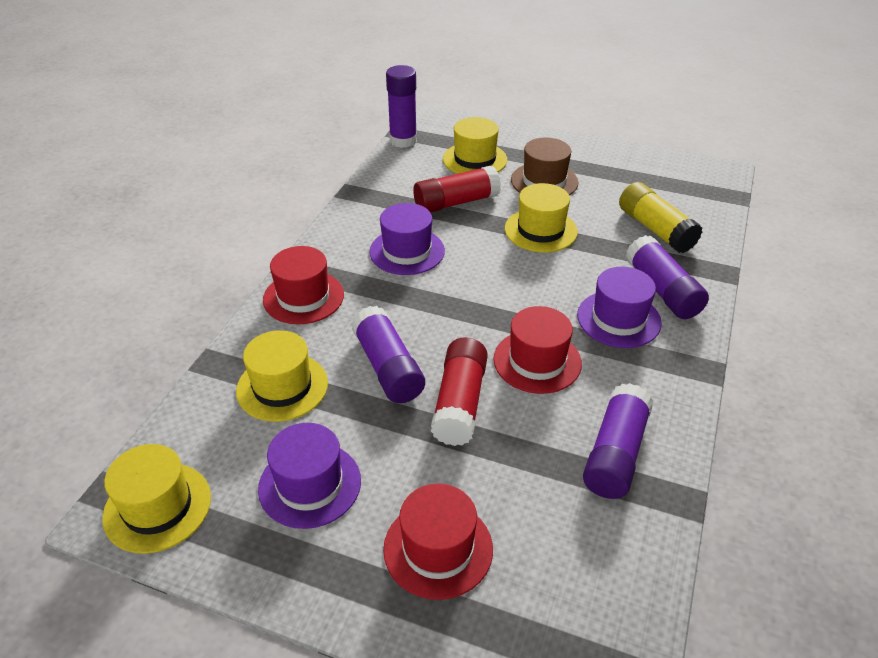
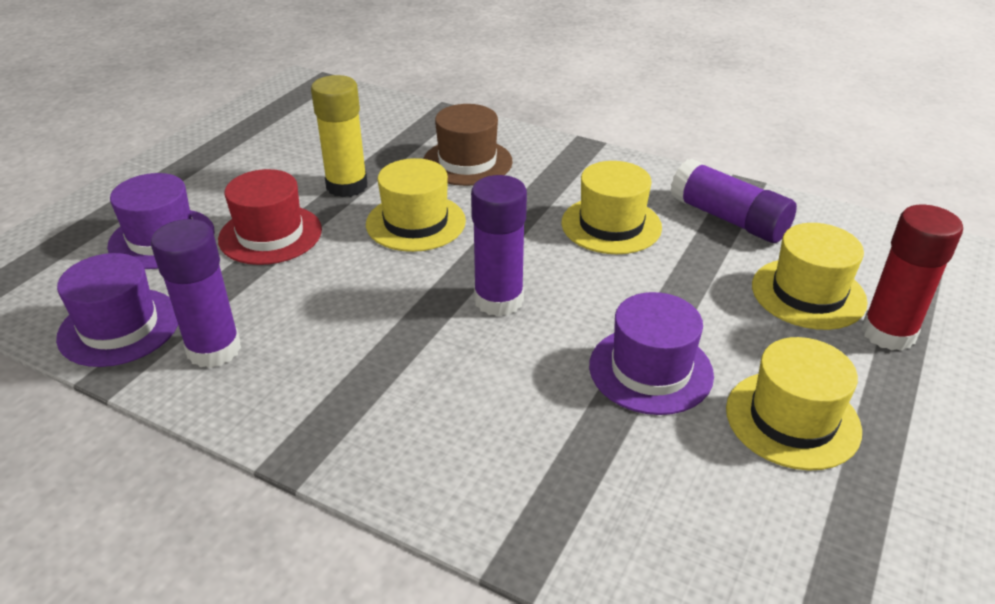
purple glue stick: 4 -> 3
red glue stick: 2 -> 1
red hat: 3 -> 1

